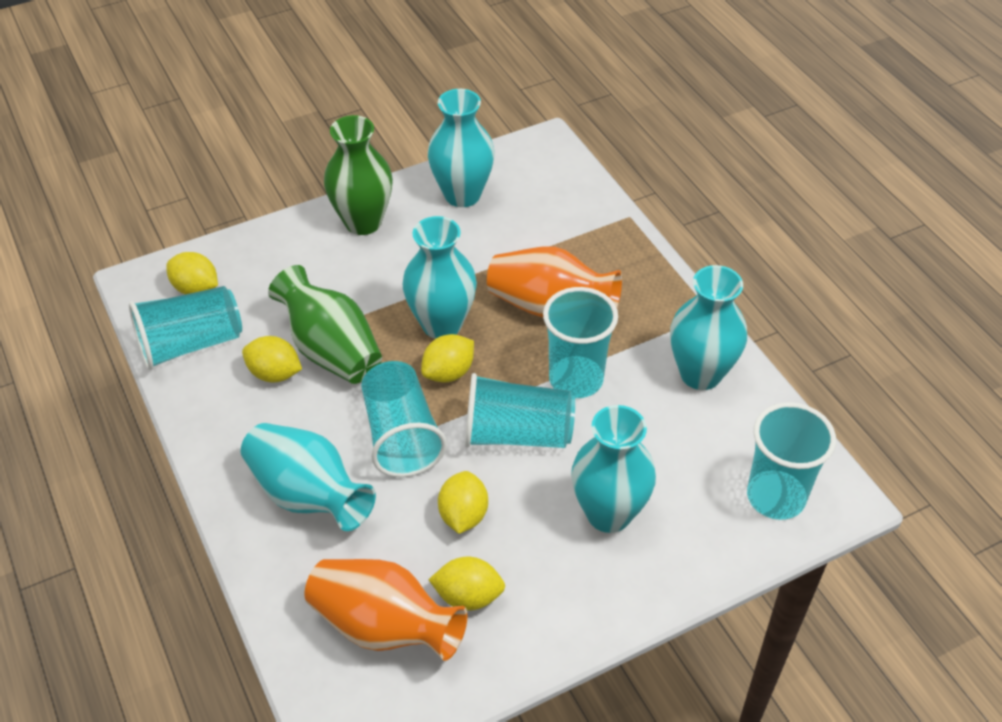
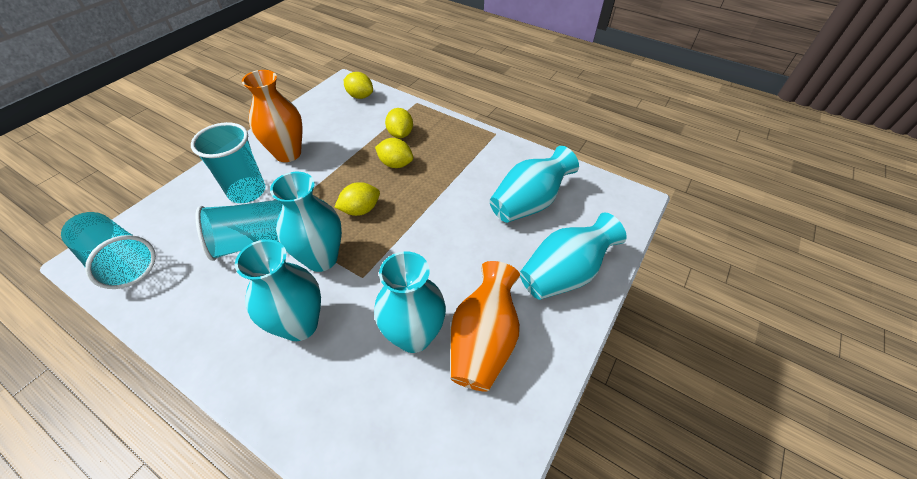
green vase: 2 -> 0
turquoise cup: 5 -> 3
yellow lemon: 5 -> 4

